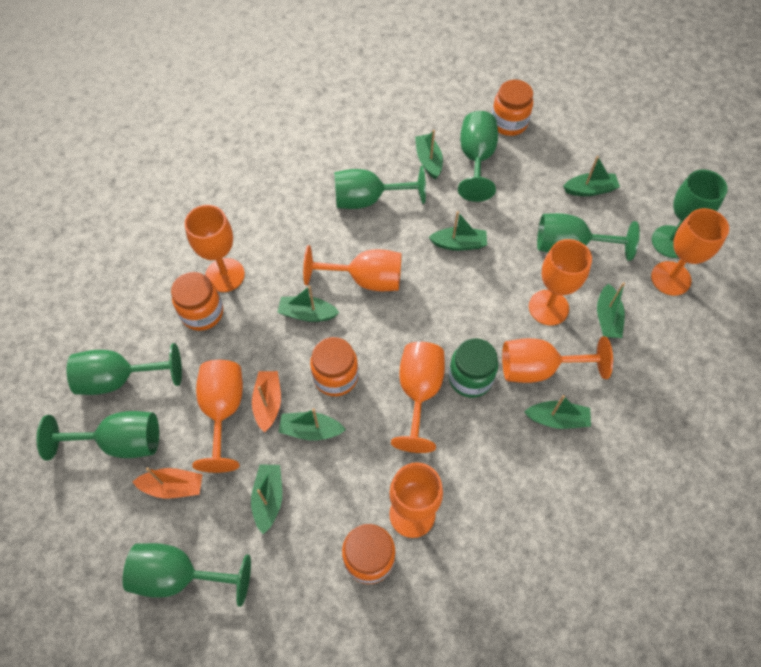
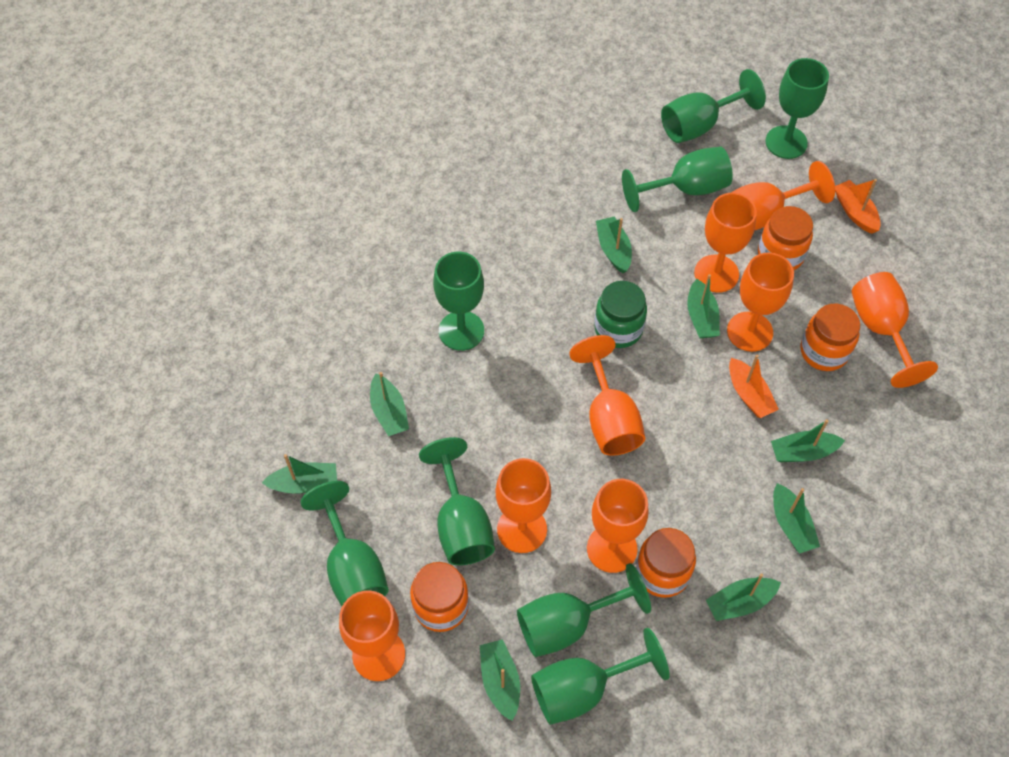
green goblet: 7 -> 8

